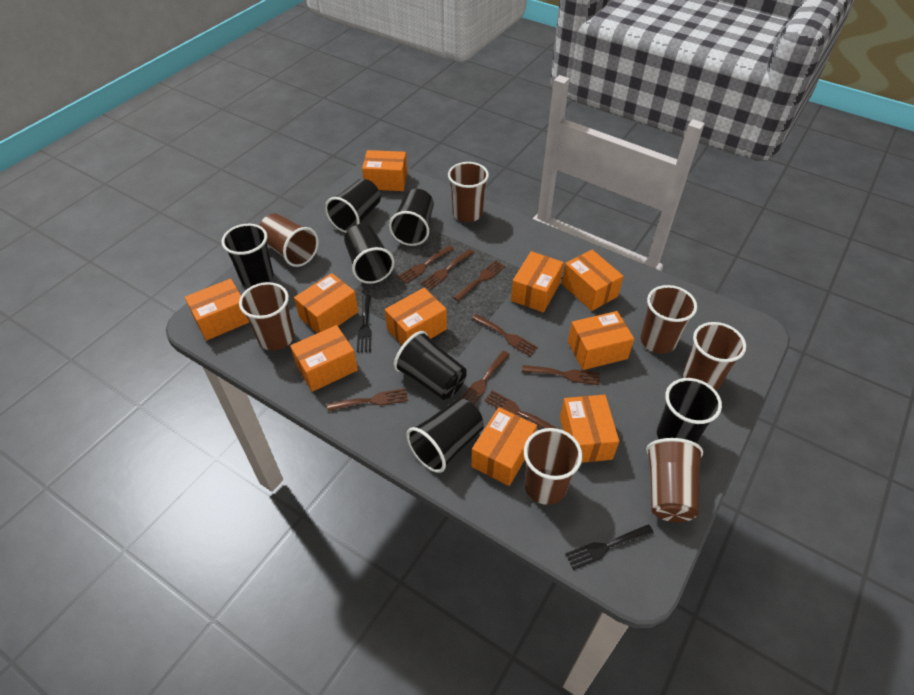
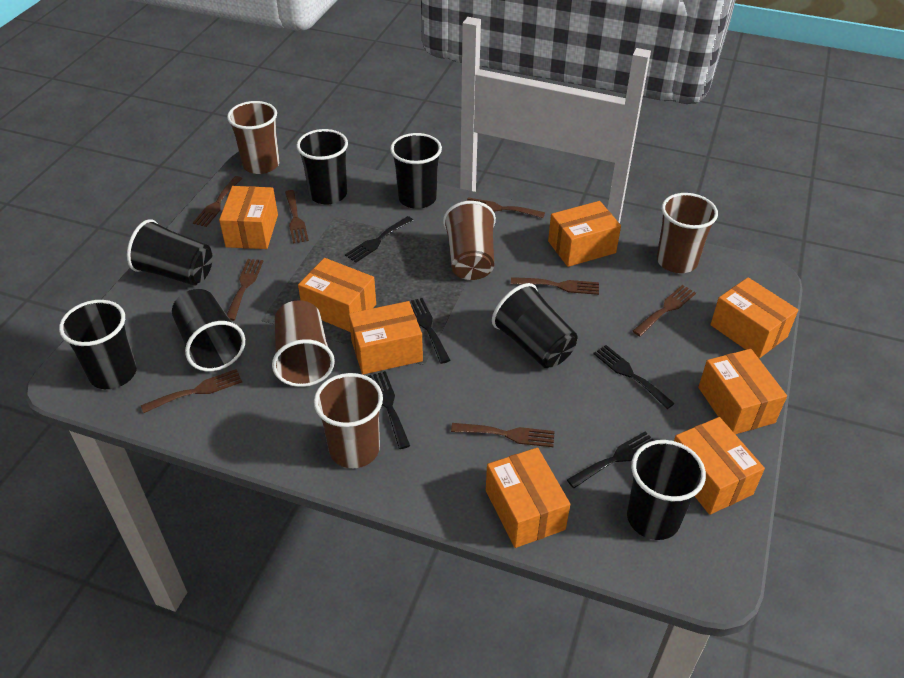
black fork: 2 -> 5
brown cup: 7 -> 5
orange box: 10 -> 8

